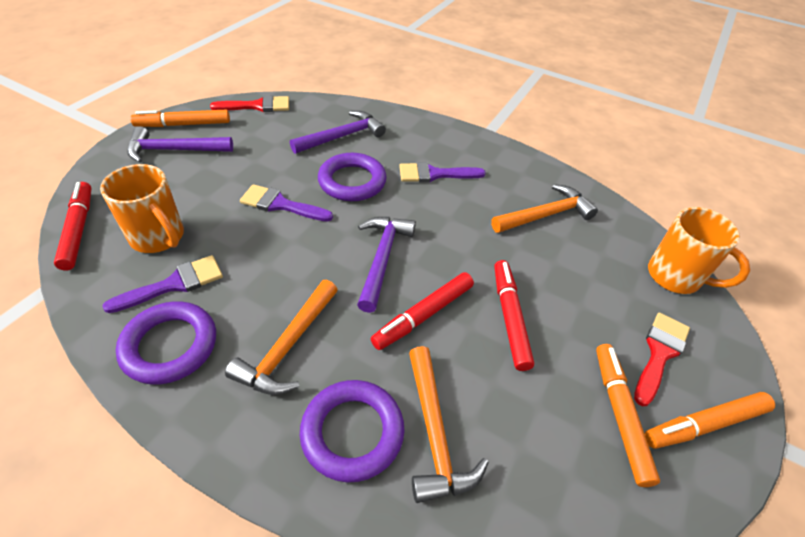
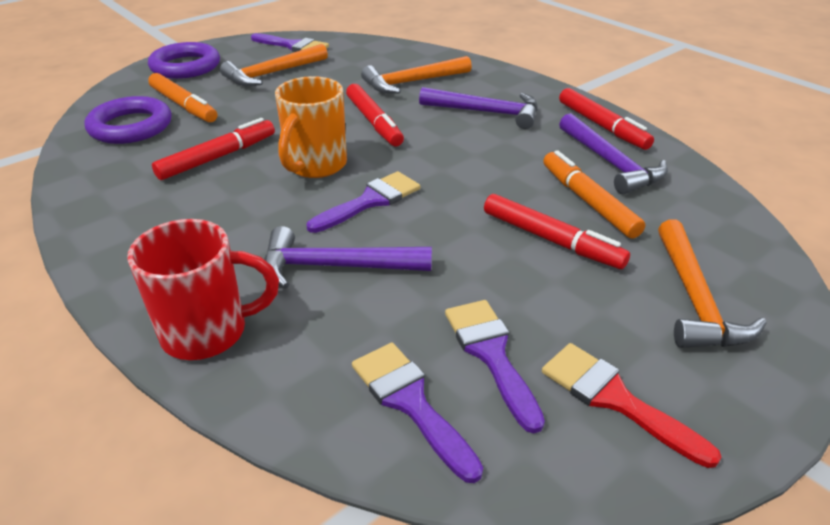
orange marker: 3 -> 2
orange mug: 2 -> 1
purple brush: 3 -> 4
purple ring: 3 -> 2
red brush: 2 -> 1
red marker: 3 -> 4
red mug: 0 -> 1

